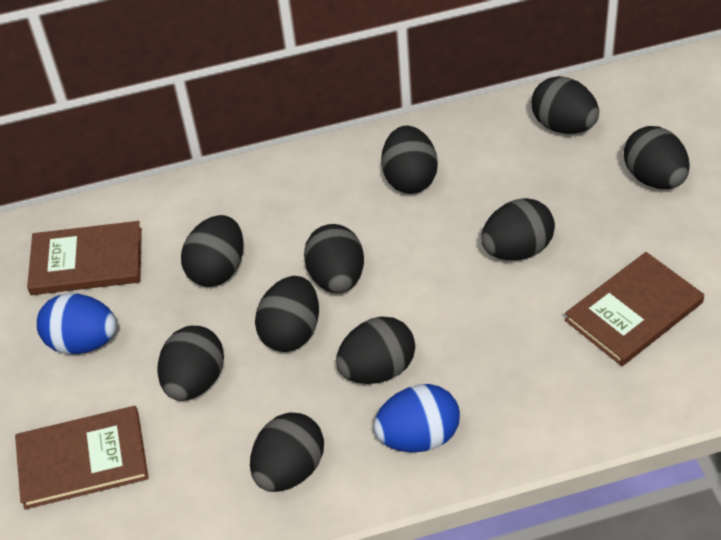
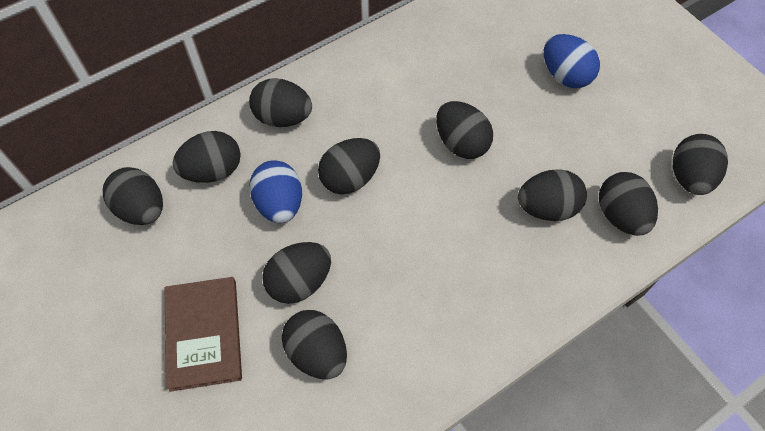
brown book: 3 -> 1

